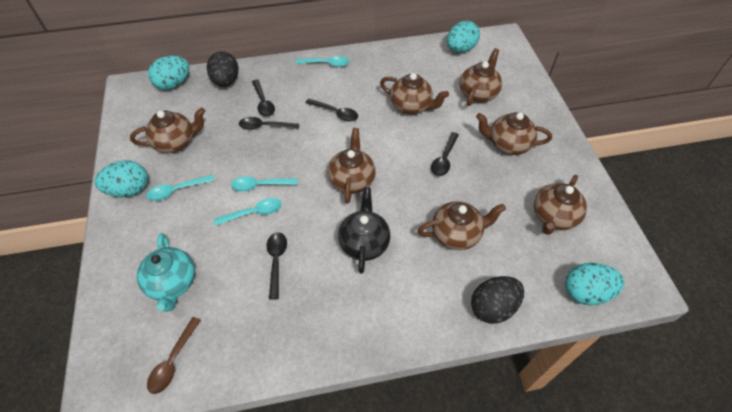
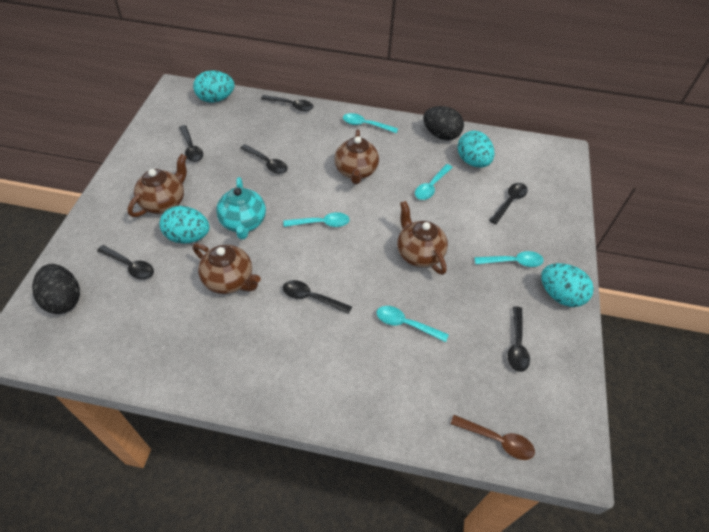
black spoon: 5 -> 7
black teapot: 1 -> 0
brown teapot: 7 -> 4
turquoise spoon: 4 -> 5

